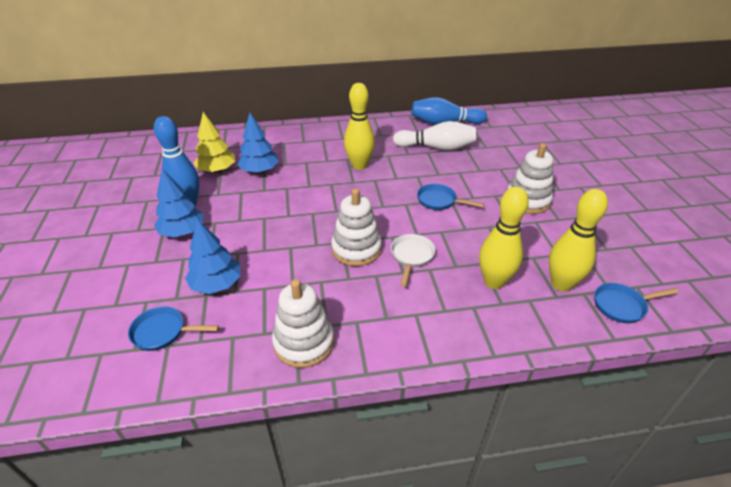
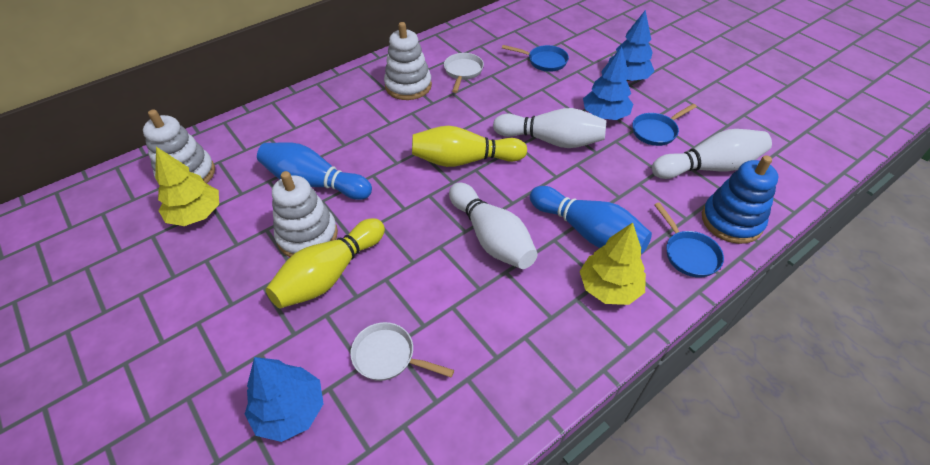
blue stacking toy: 0 -> 1
white bowling pin: 1 -> 3
white pan: 1 -> 2
yellow bowling pin: 3 -> 2
yellow tree: 1 -> 2

